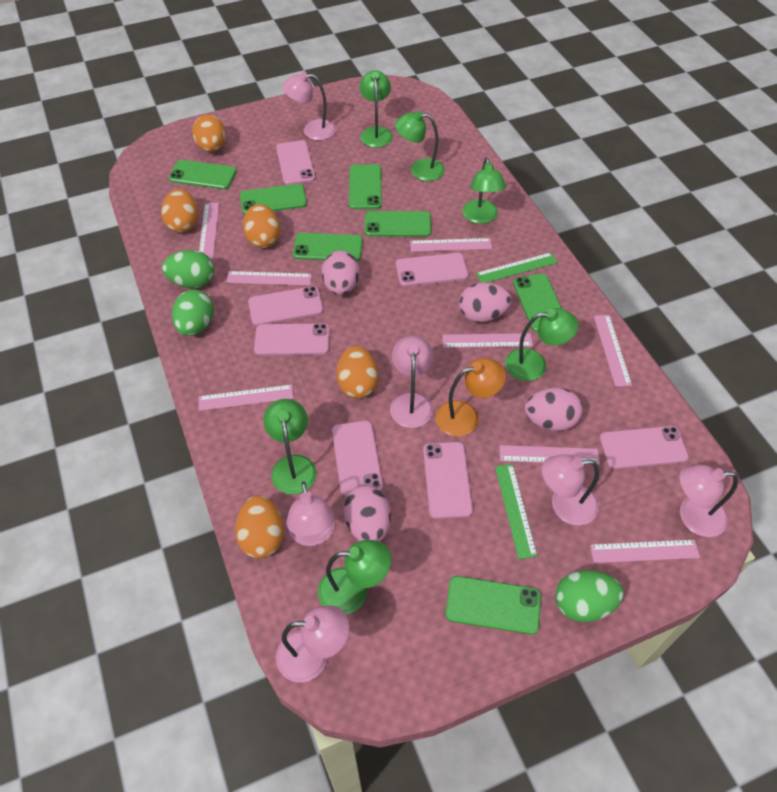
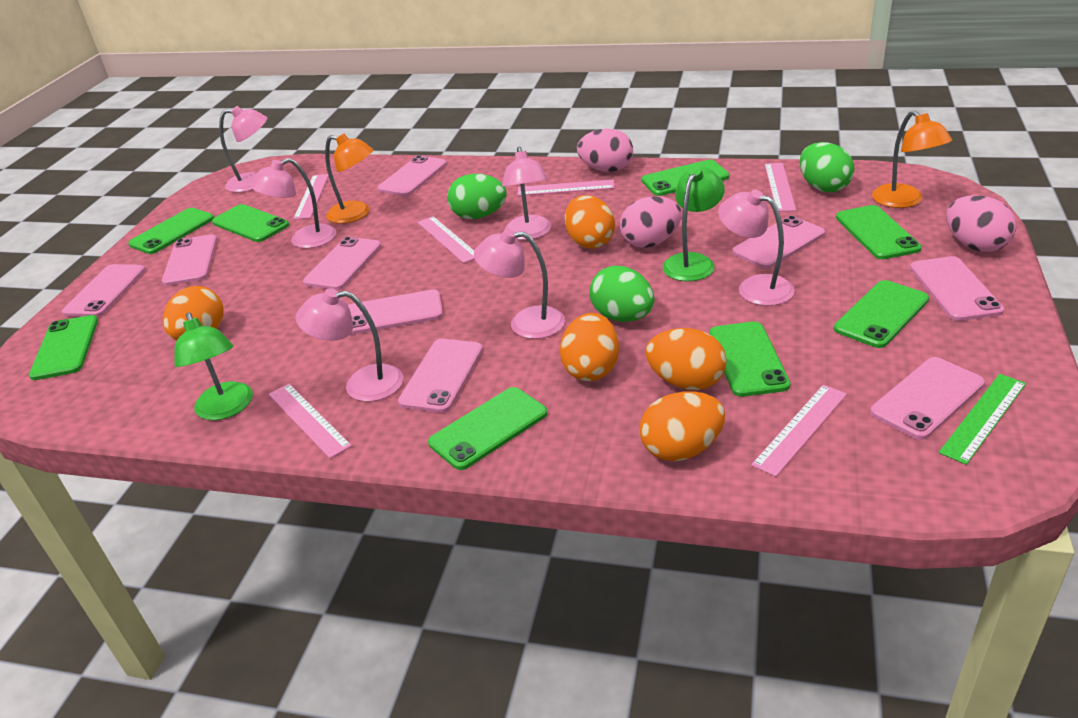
green lamp: 6 -> 2
green phone: 7 -> 8
green ruler: 2 -> 1
orange lamp: 1 -> 2
pink egg: 4 -> 3
pink phone: 7 -> 9
pink ruler: 8 -> 6

